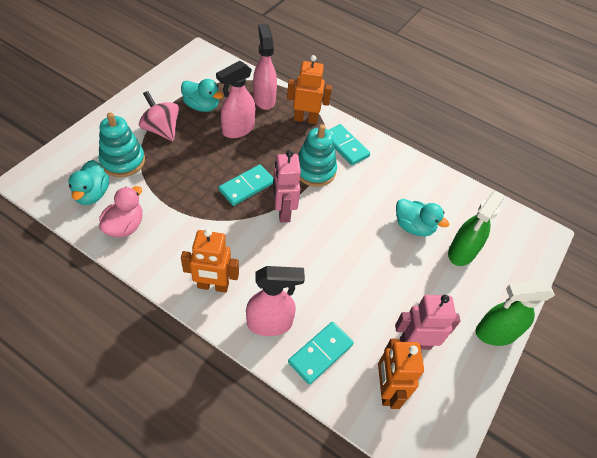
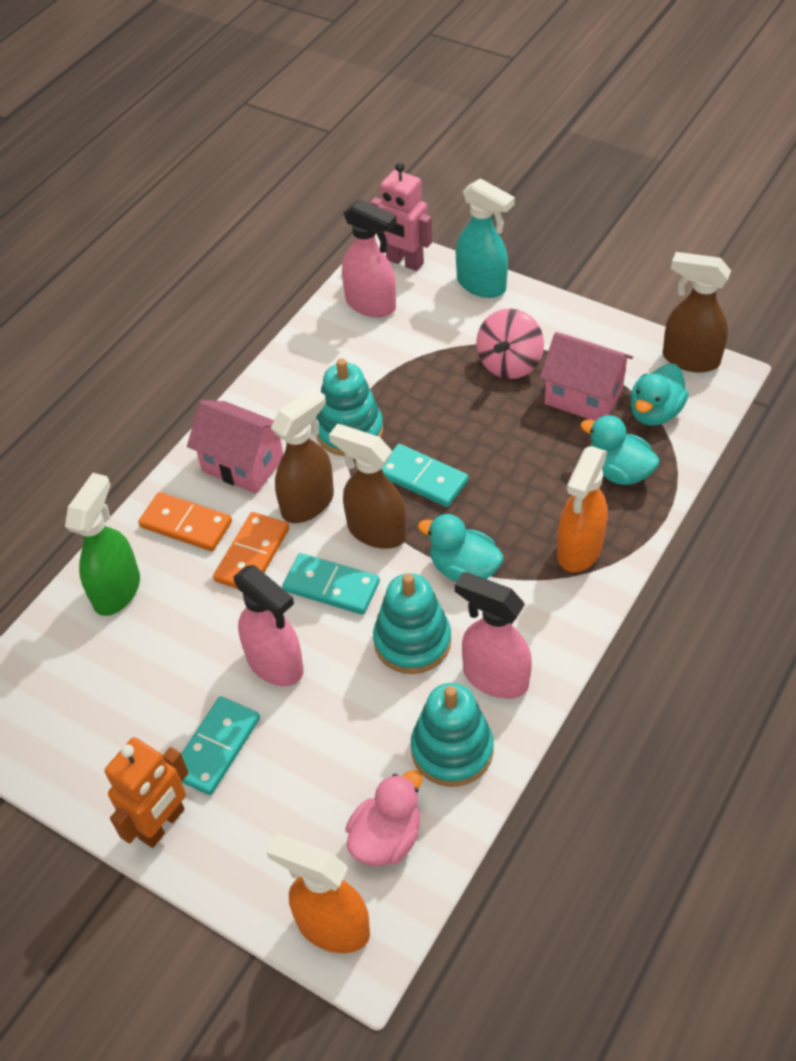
brown spray bottle: 0 -> 3
green spray bottle: 2 -> 1
orange domino: 0 -> 2
orange robot: 3 -> 1
orange spray bottle: 0 -> 2
pink house: 0 -> 2
pink robot: 2 -> 1
turquoise spray bottle: 0 -> 1
turquoise stacking toy: 2 -> 3

